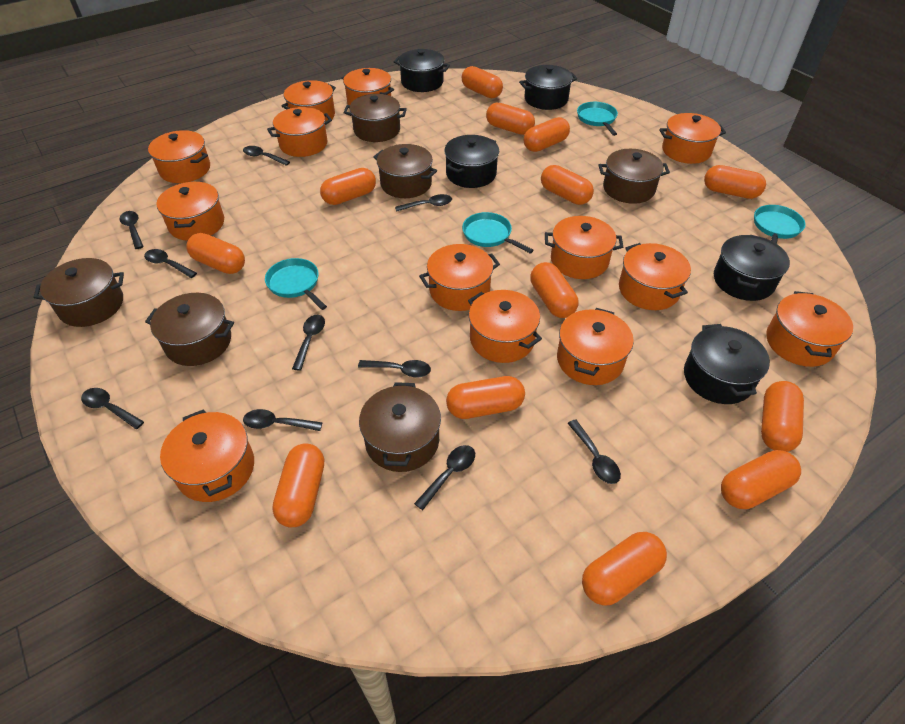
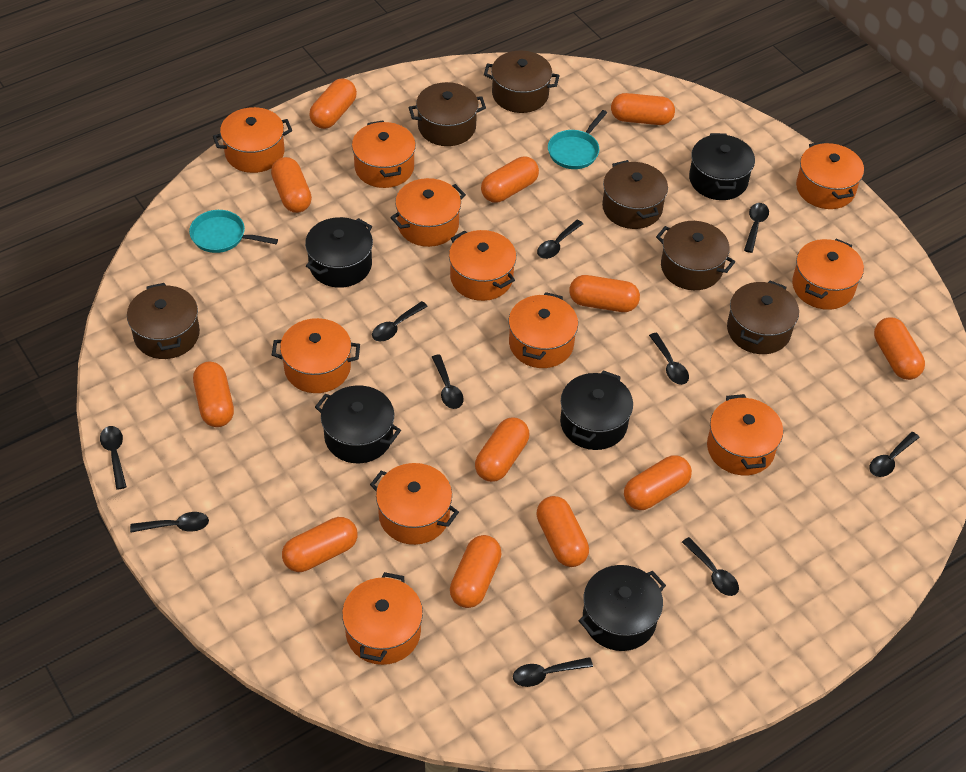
orange capsule: 13 -> 12
orange pot: 13 -> 11
turquoise pan: 4 -> 2

